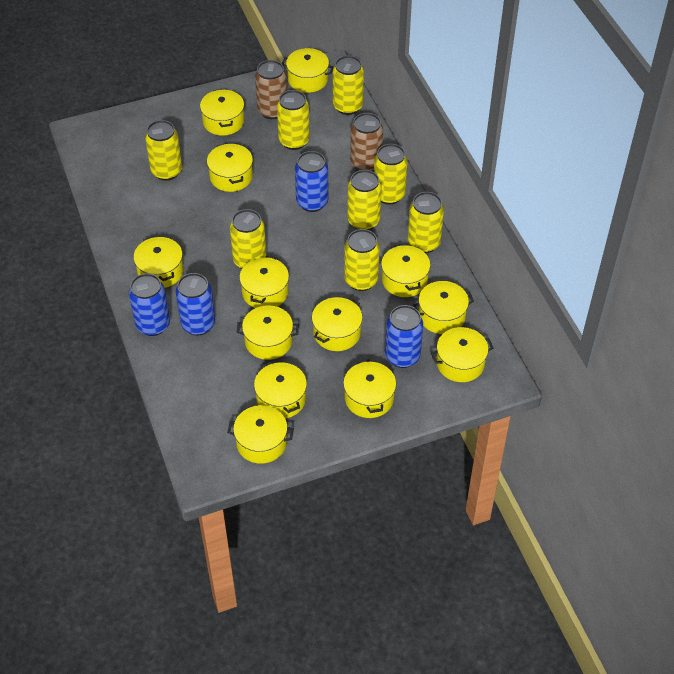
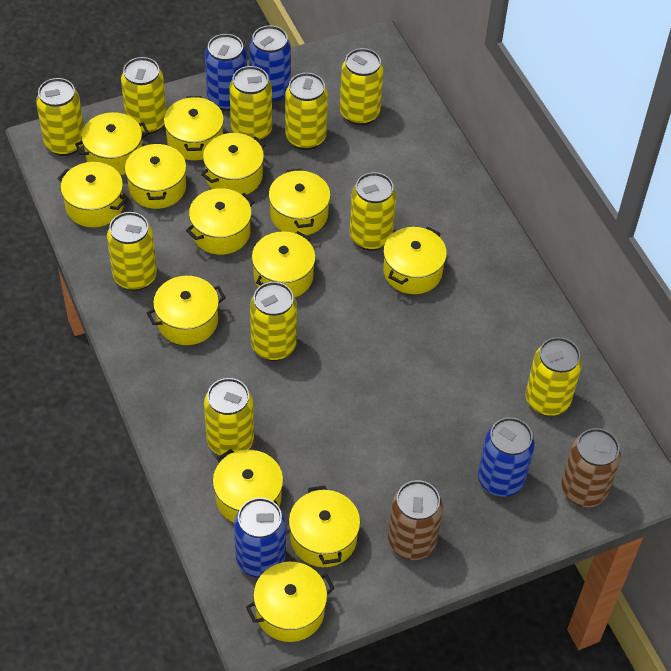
yellow can: 8 -> 10

